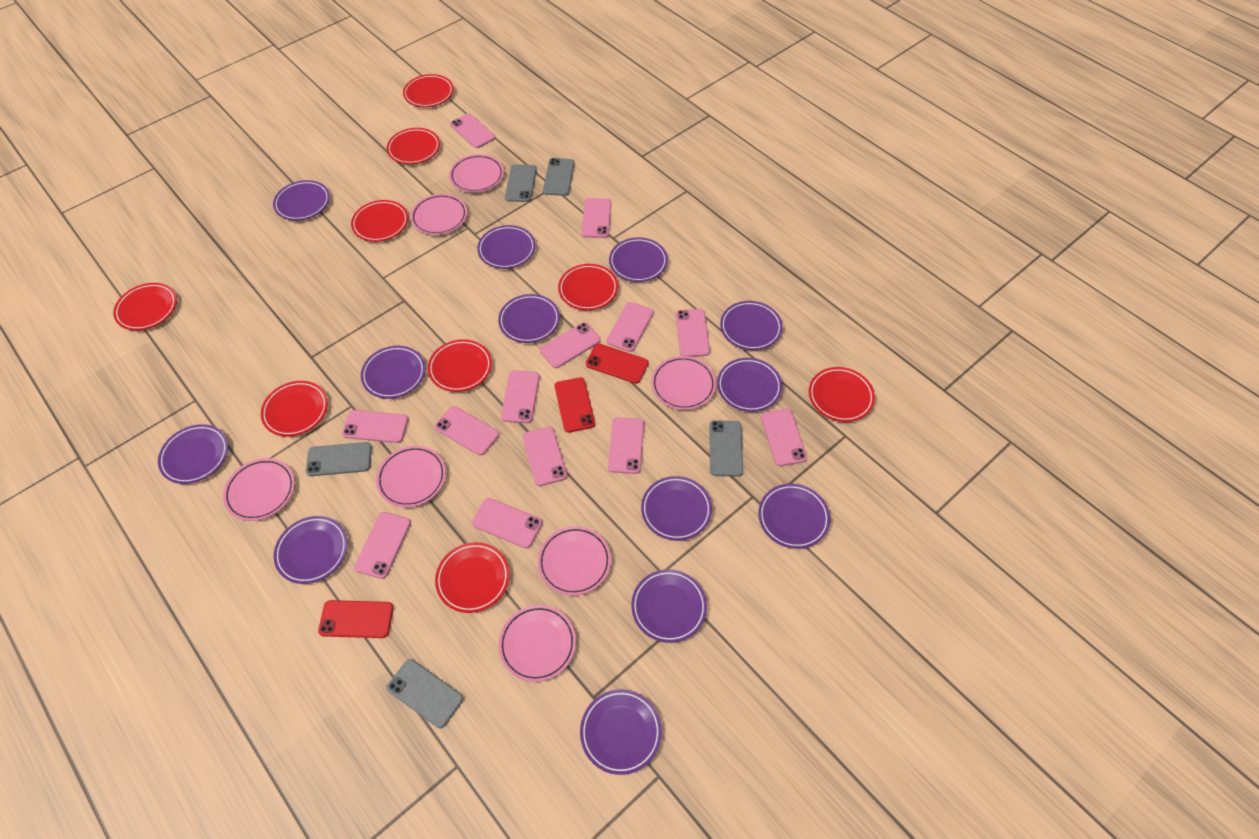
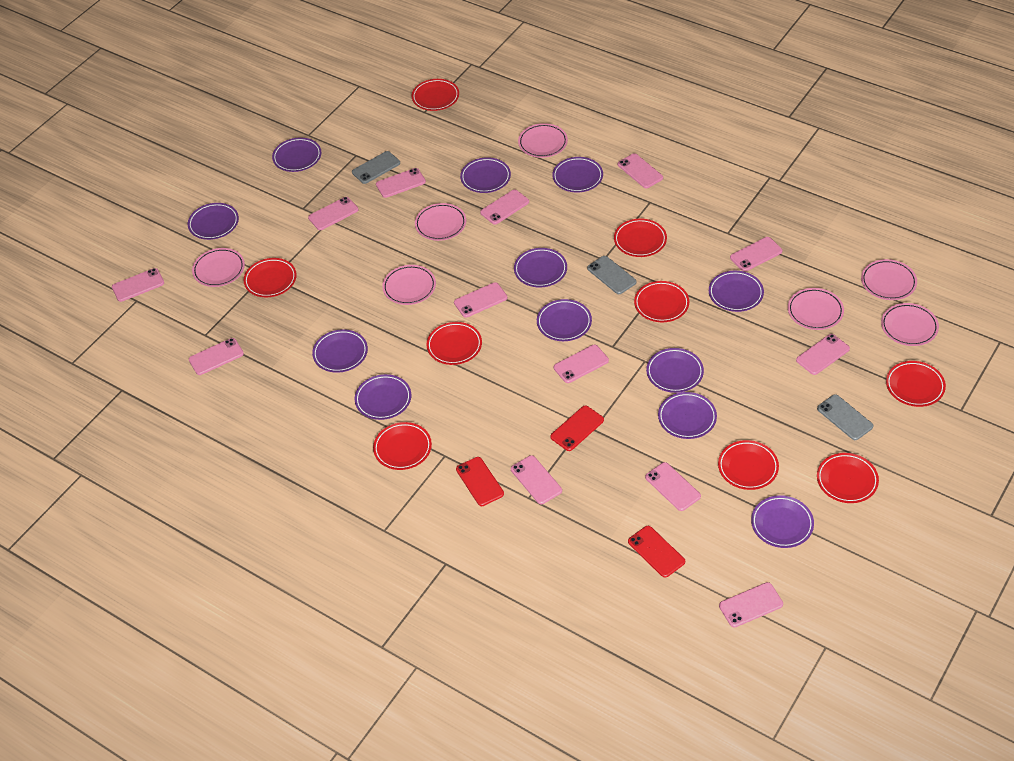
grey phone: 5 -> 3
purple plate: 13 -> 12

